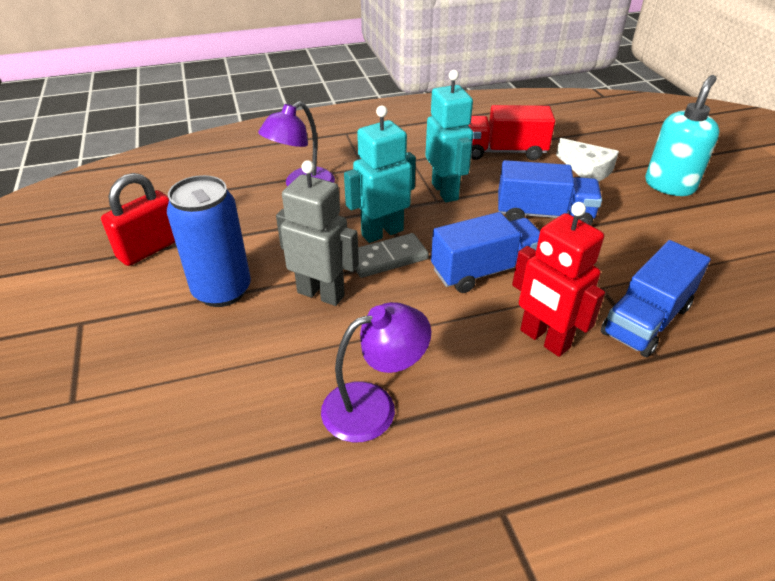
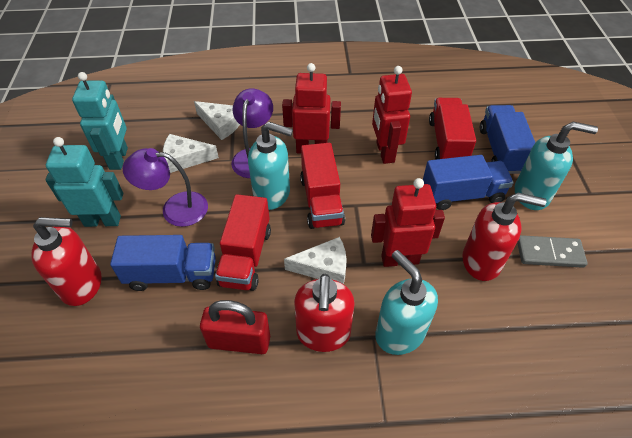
blue can: 1 -> 0
grey robot: 1 -> 0
red robot: 1 -> 3
red soap dispenser: 0 -> 3
red truck: 1 -> 3
turquoise soap dispenser: 1 -> 3
white cheese: 1 -> 3

